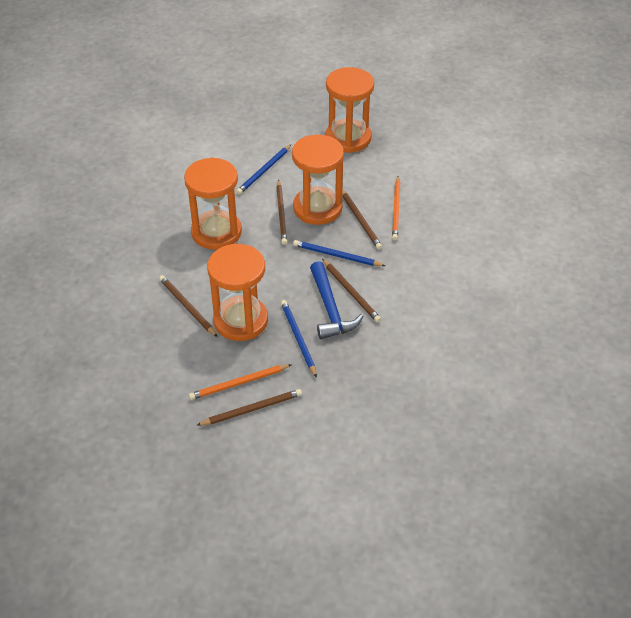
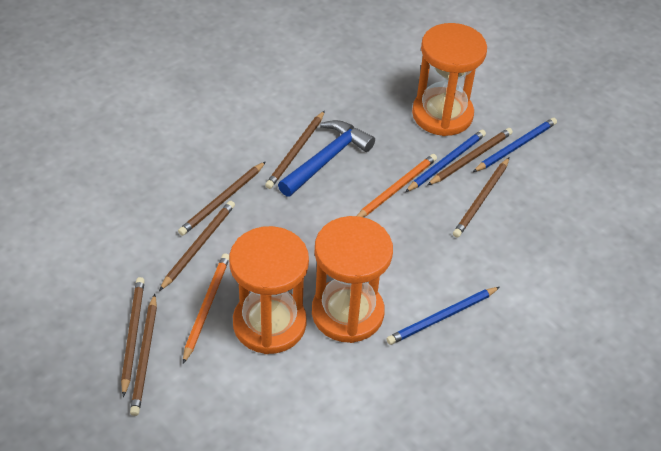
brown pencil: 5 -> 7
orange hourglass: 4 -> 3

